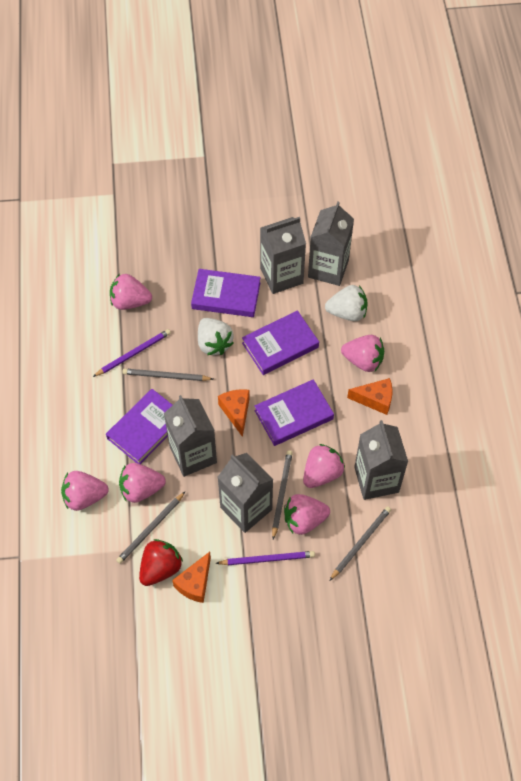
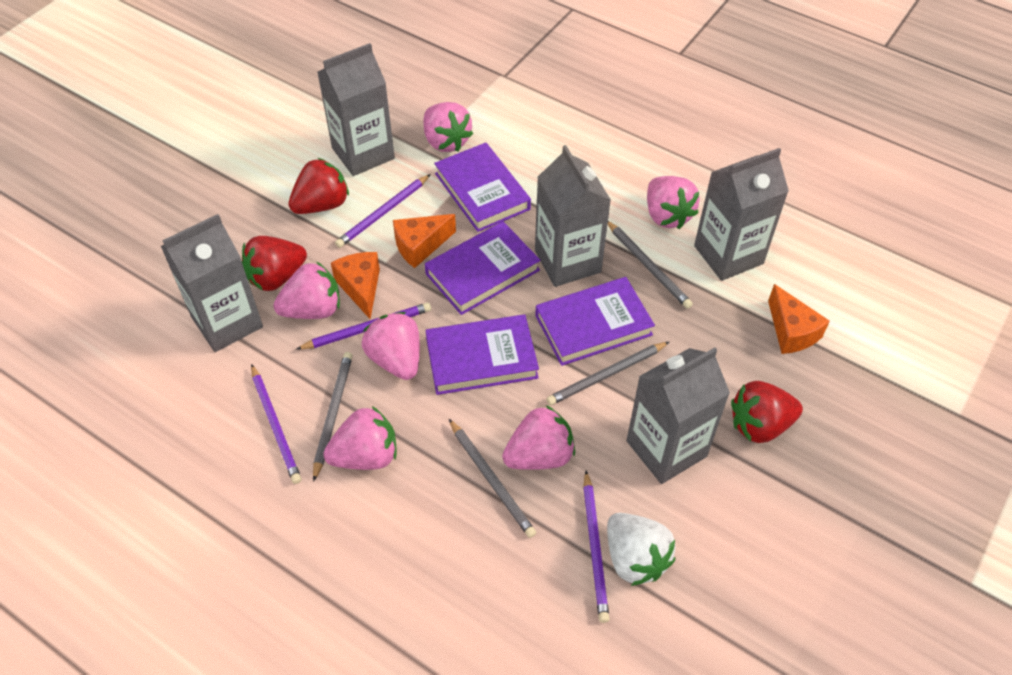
purple pencil: 2 -> 4
red strawberry: 1 -> 3
white strawberry: 2 -> 1

